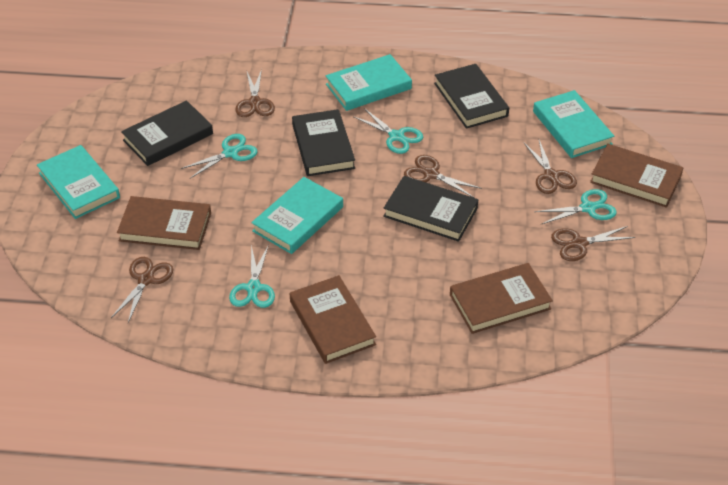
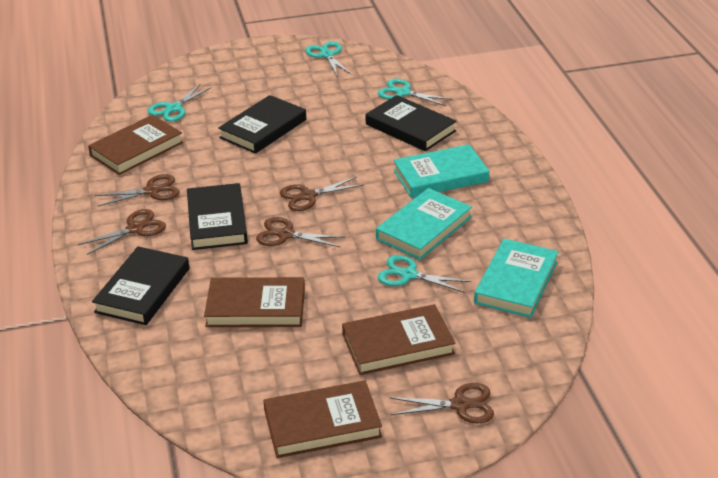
turquoise book: 4 -> 3

